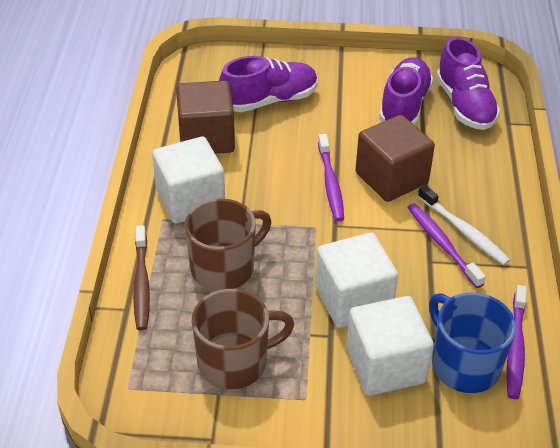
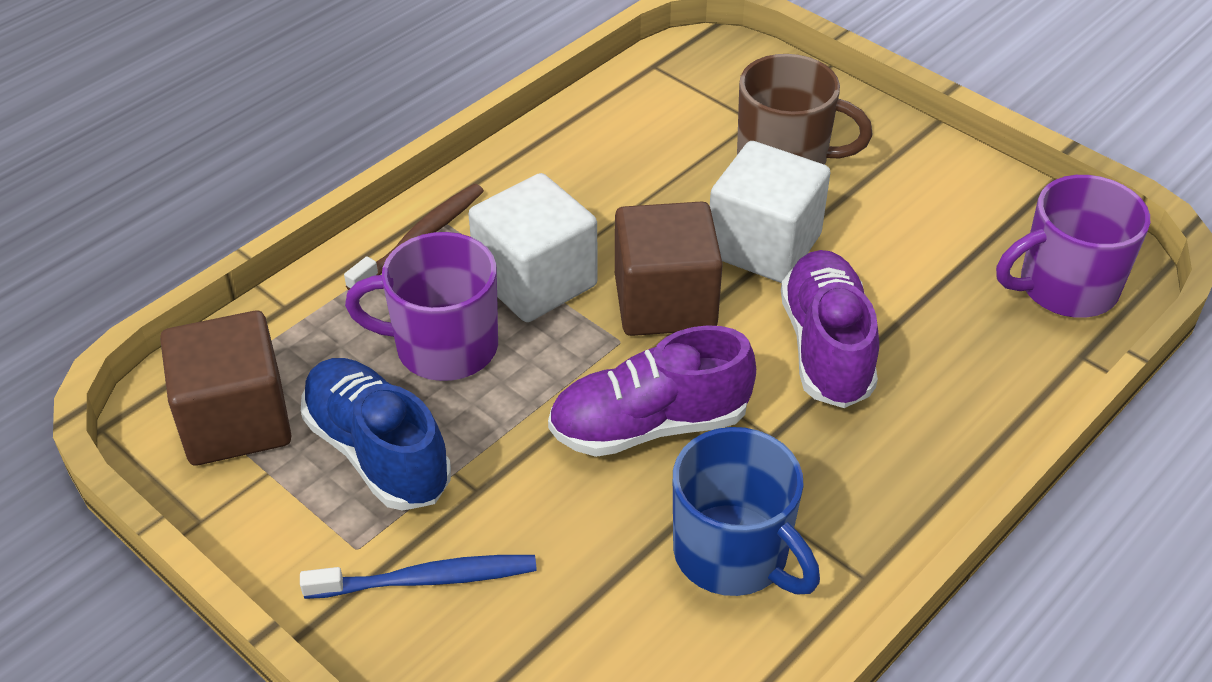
blue shoe: 0 -> 1
blue toothbrush: 0 -> 1
brown mug: 2 -> 1
purple mug: 0 -> 2
purple shoe: 3 -> 2
purple toothbrush: 3 -> 0
white cube: 3 -> 2
white toothbrush: 1 -> 0

